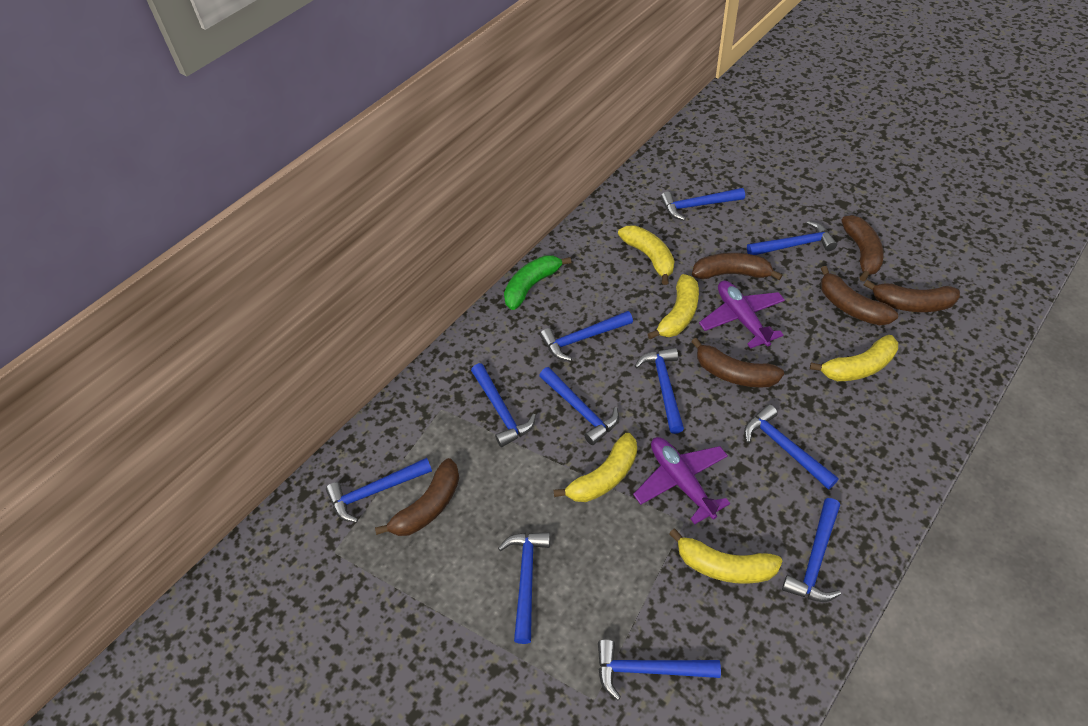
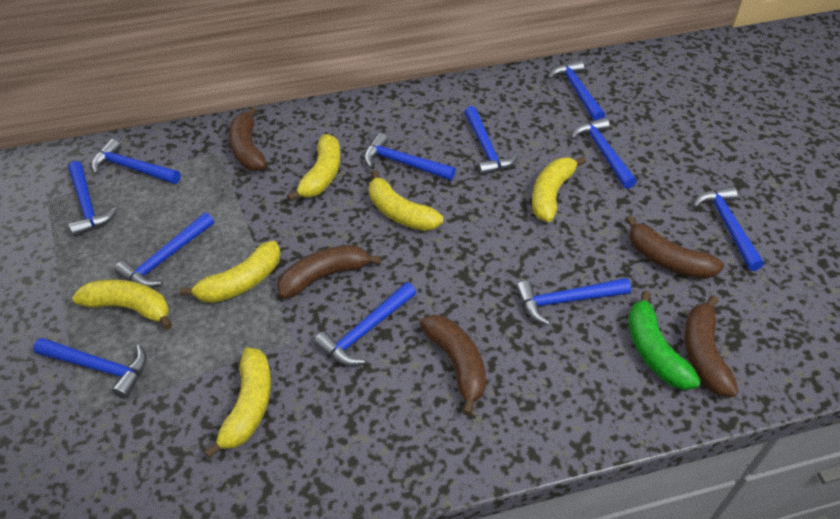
brown banana: 6 -> 5
purple plane: 2 -> 0
yellow banana: 5 -> 6

